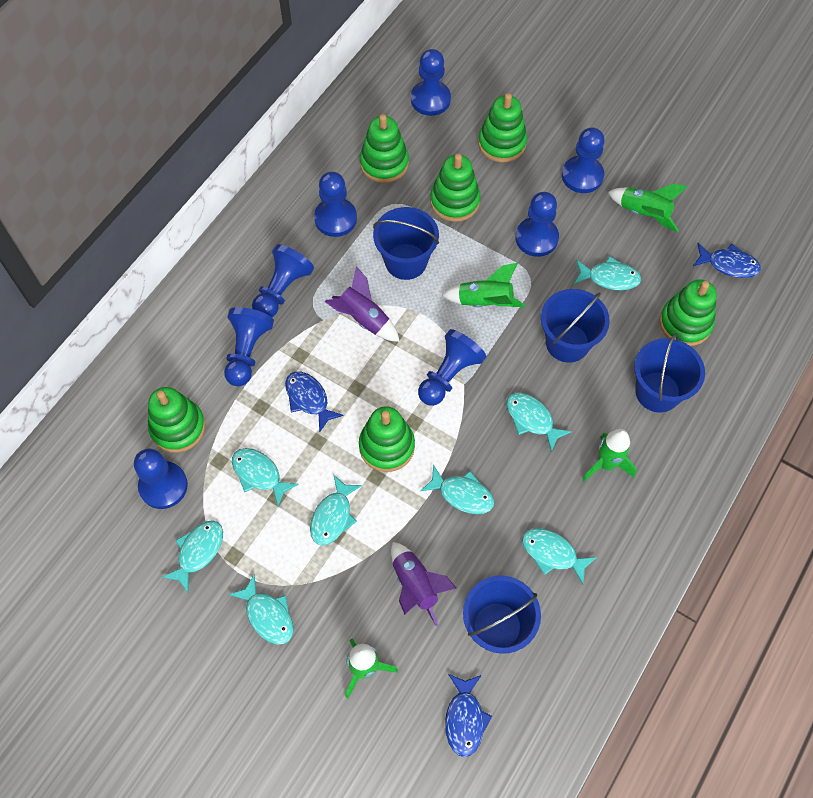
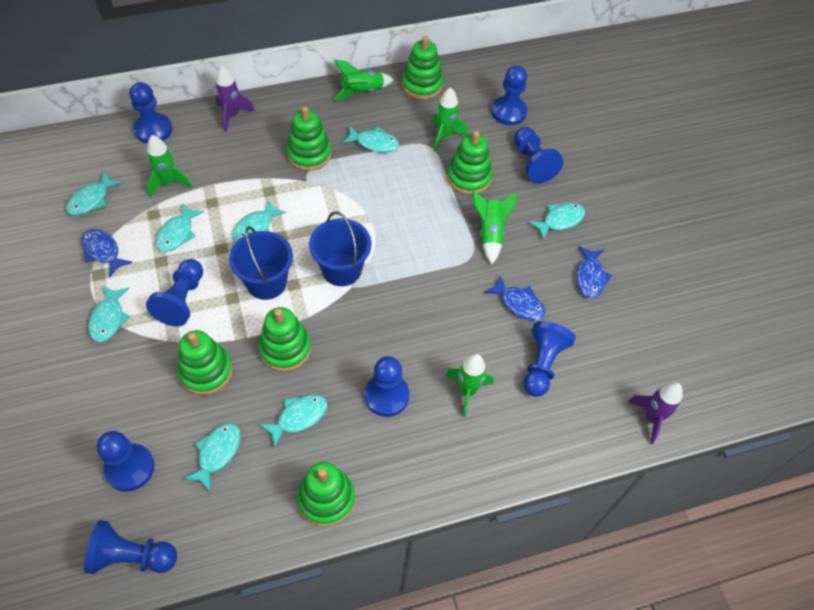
blue bucket: 4 -> 2
green rocket: 4 -> 5

